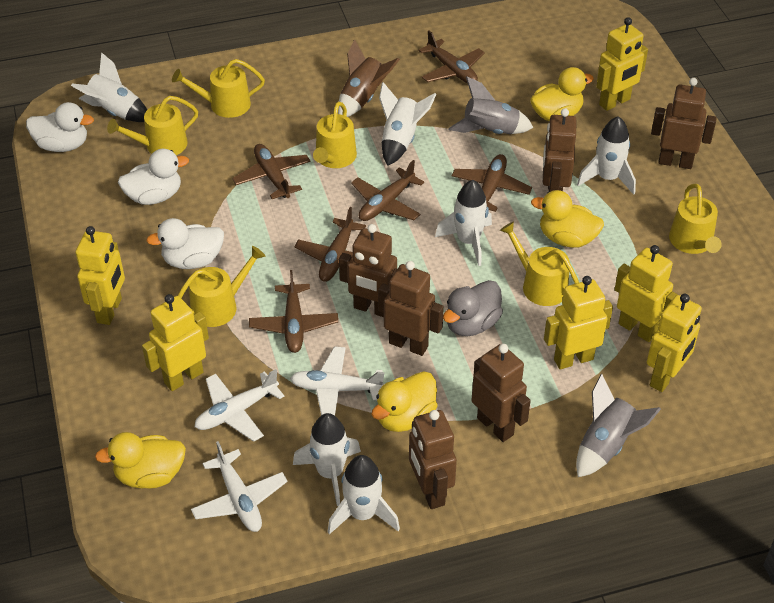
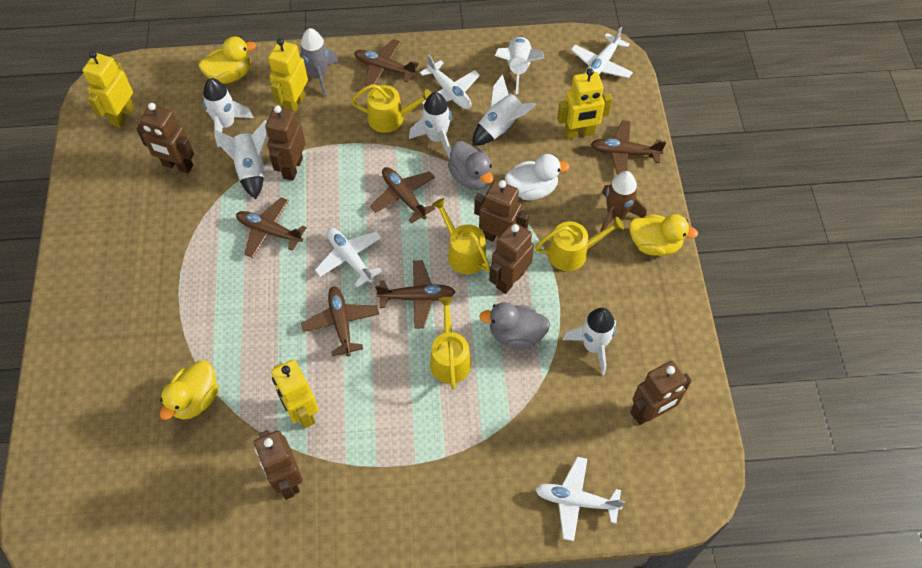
grey duck: 1 -> 2
grey rocket: 2 -> 1
white duck: 3 -> 1
white plane: 3 -> 4
yellow duck: 4 -> 3
yellow robot: 6 -> 4
yellow watering can: 6 -> 4

